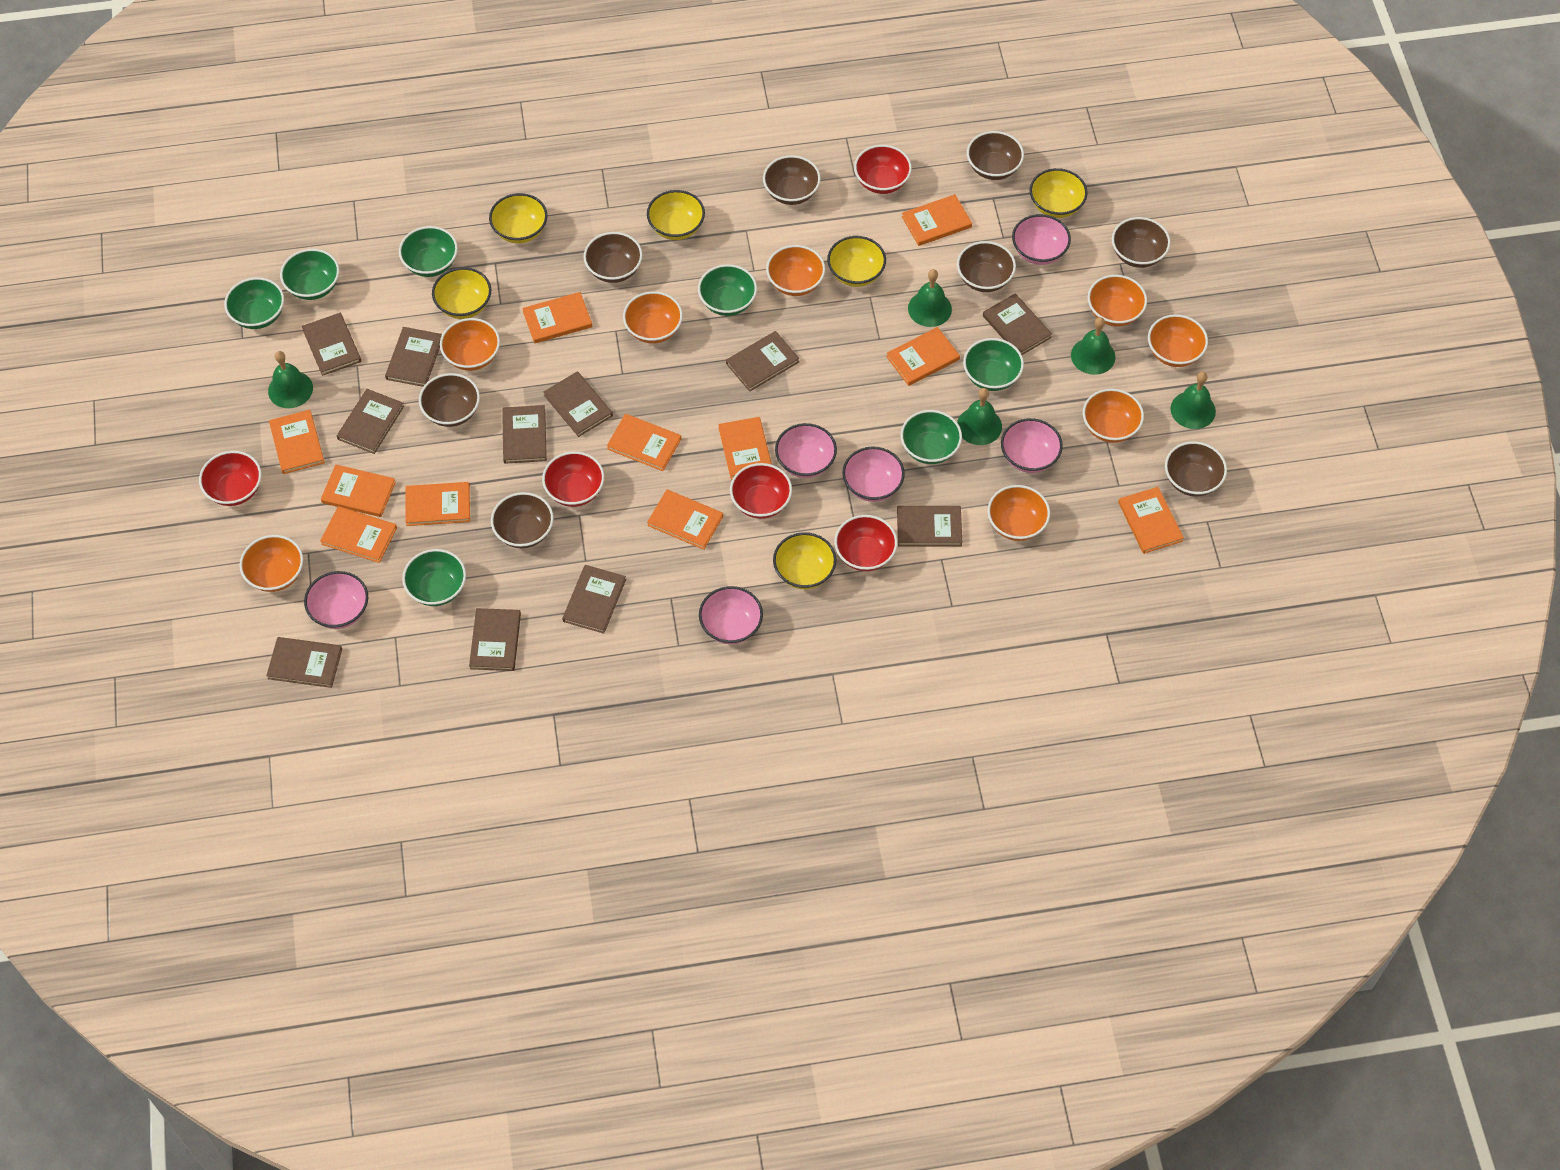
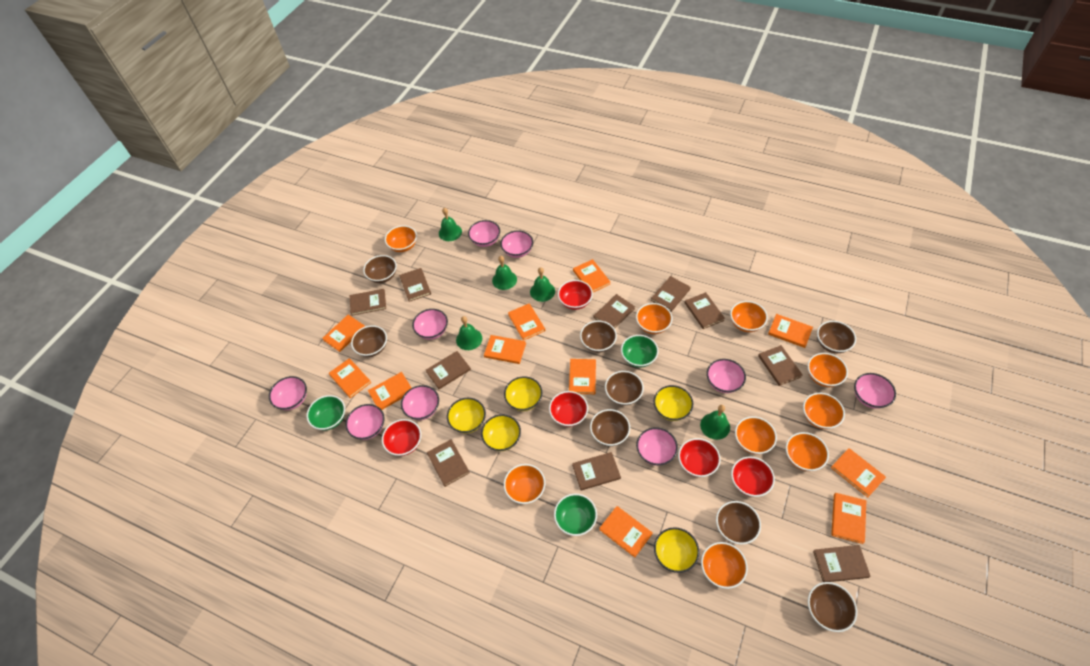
brown book: 11 -> 10
green bowl: 7 -> 3
orange bowl: 8 -> 9
pink bowl: 6 -> 9
yellow bowl: 6 -> 5

